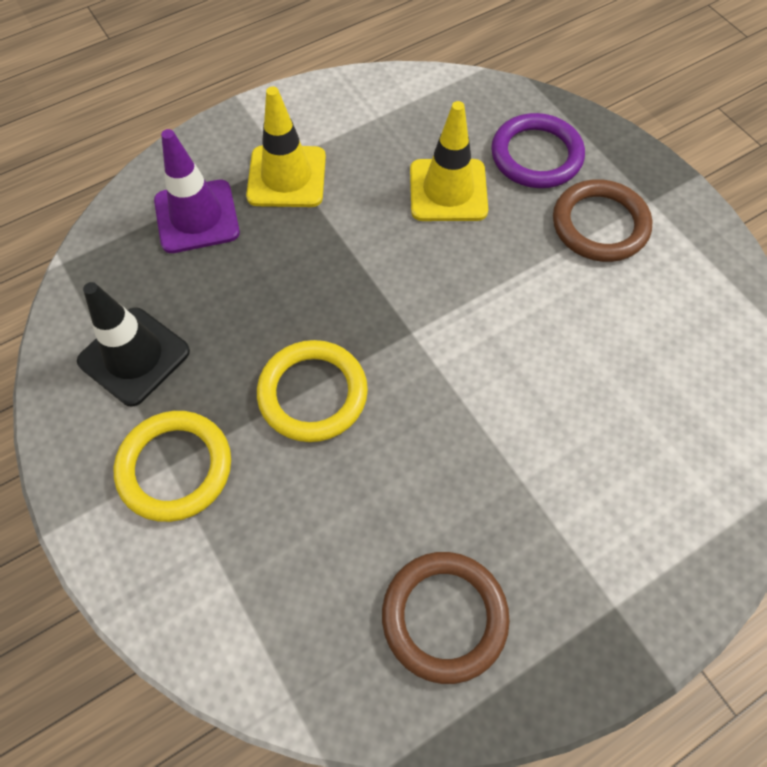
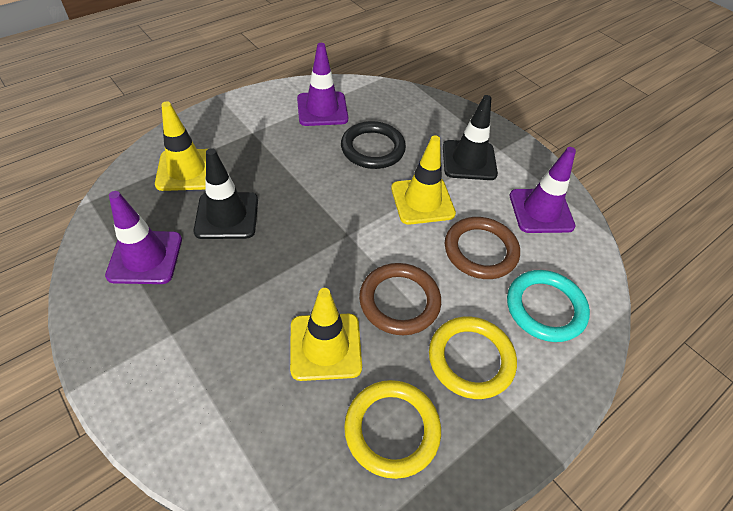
black ring: 0 -> 1
black traffic cone: 1 -> 2
purple ring: 1 -> 0
purple traffic cone: 1 -> 3
turquoise ring: 0 -> 1
yellow traffic cone: 2 -> 3

